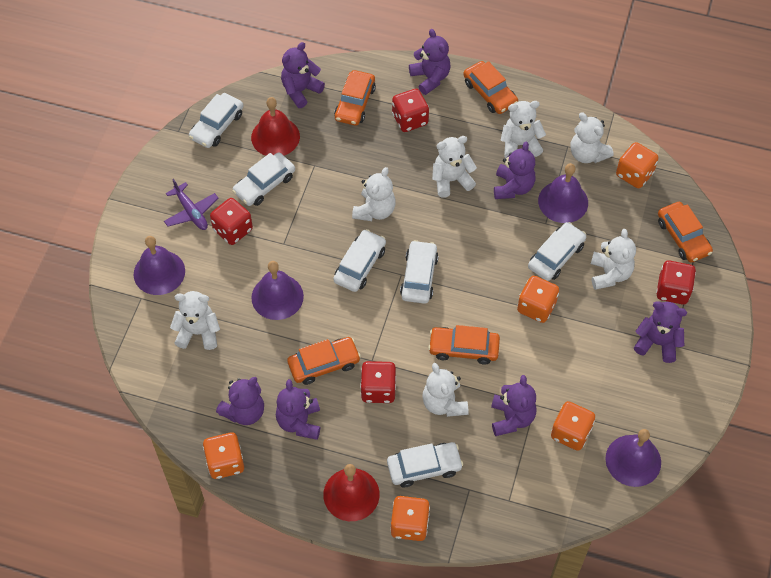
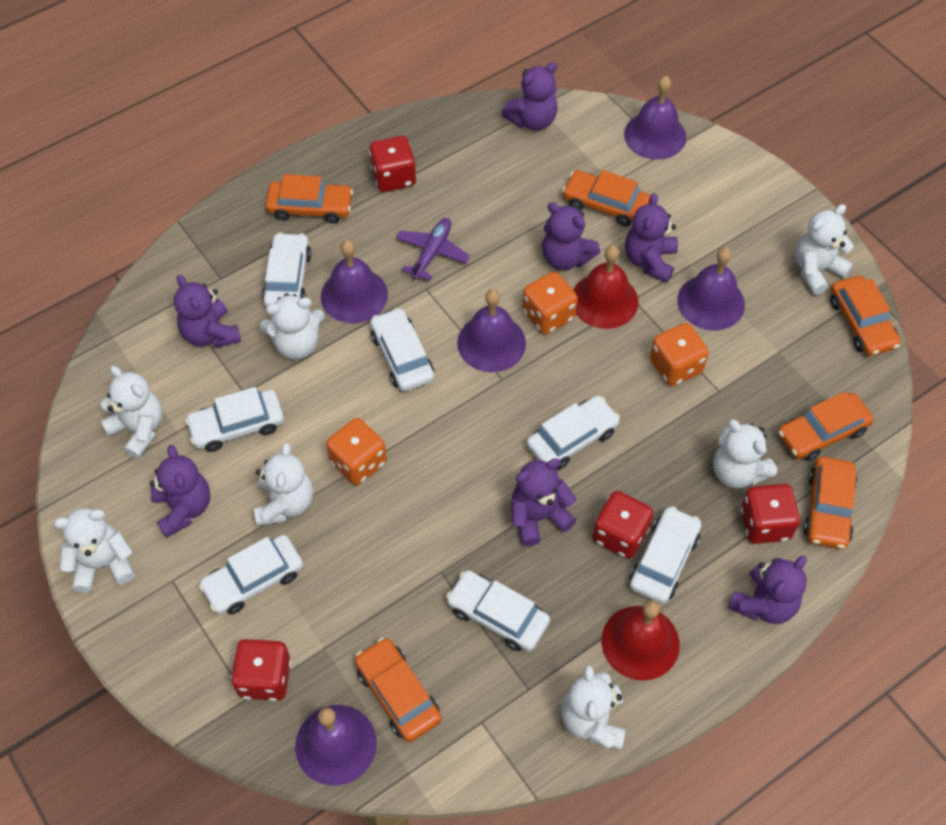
orange car: 5 -> 6
orange dice: 5 -> 3
purple bell: 4 -> 5
white car: 6 -> 7

